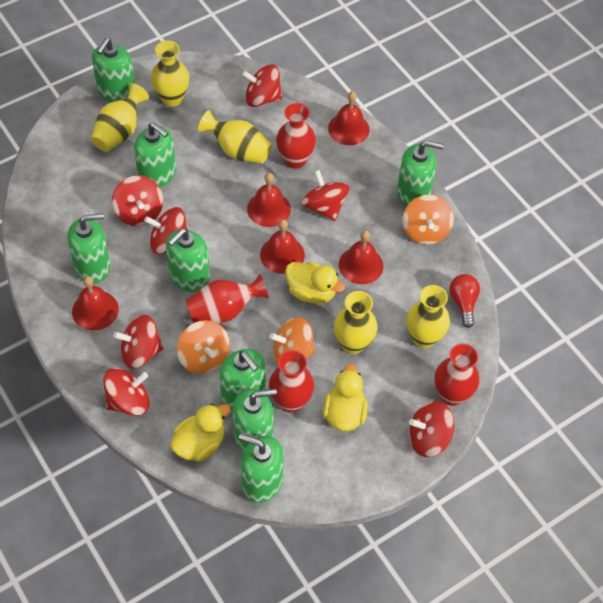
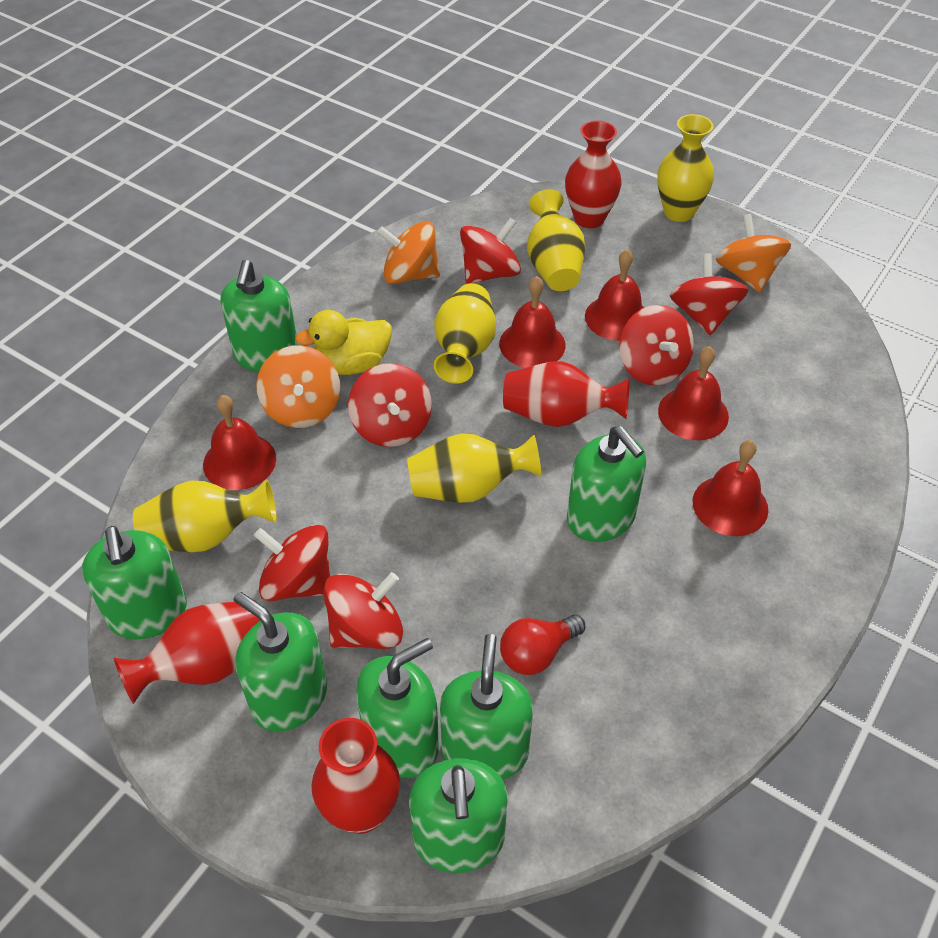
green soap dispenser: 8 -> 7
red spinning top: 7 -> 6
yellow duck: 3 -> 1

